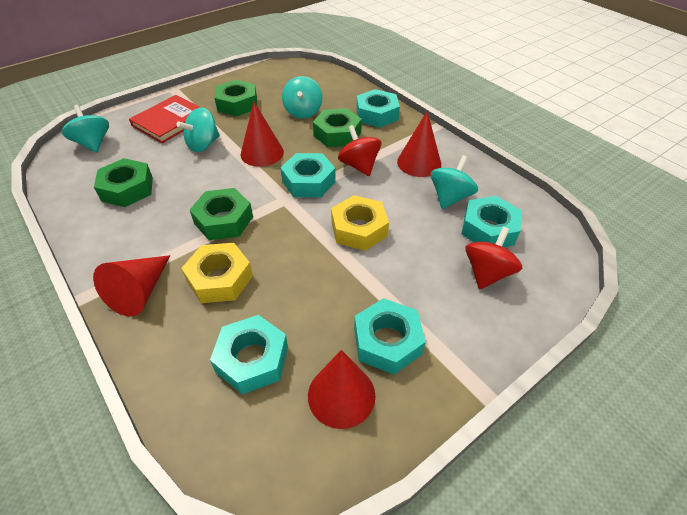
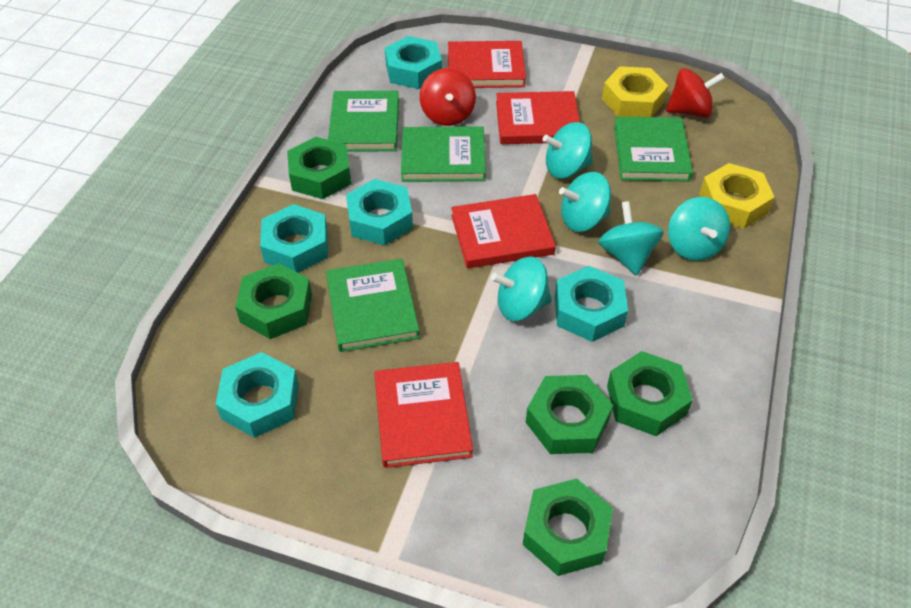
green book: 0 -> 4
green nut: 4 -> 5
red book: 1 -> 4
red cone: 4 -> 0
turquoise spinning top: 4 -> 5

